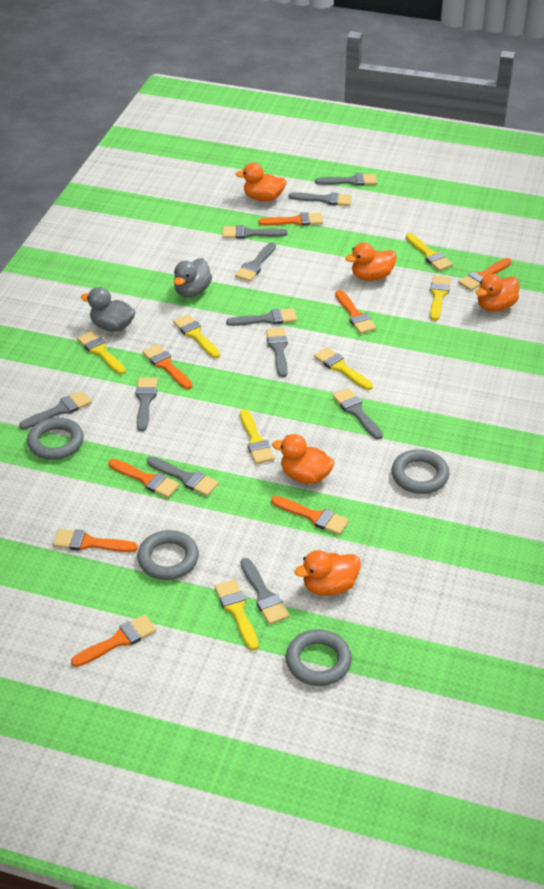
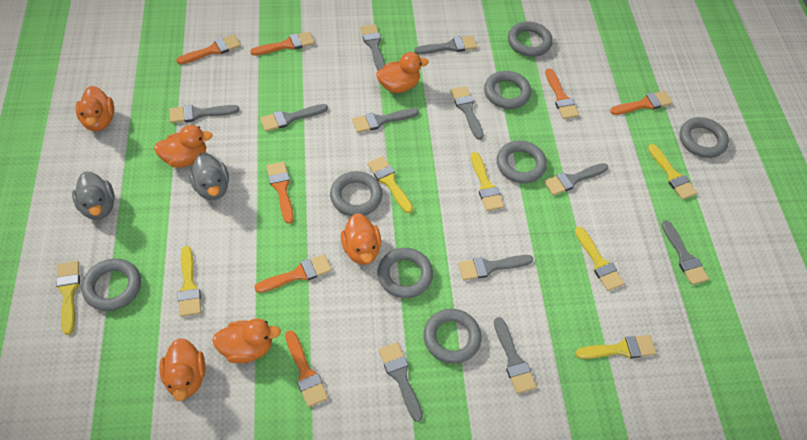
grey ring: 4 -> 8
orange brush: 8 -> 7
orange duck: 5 -> 6

